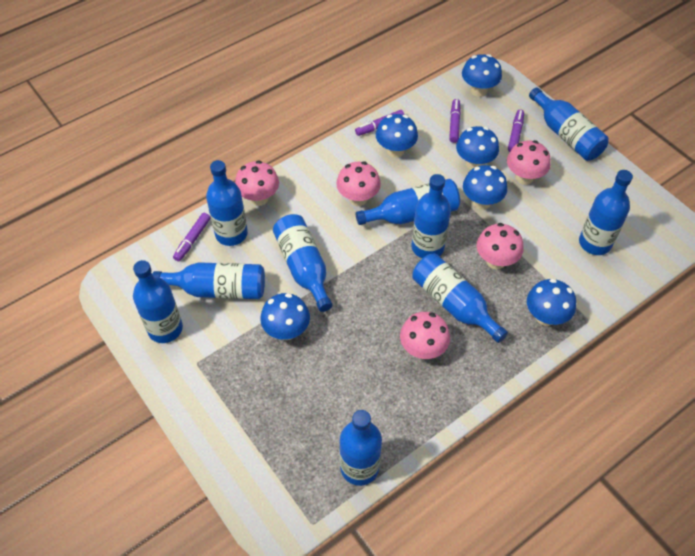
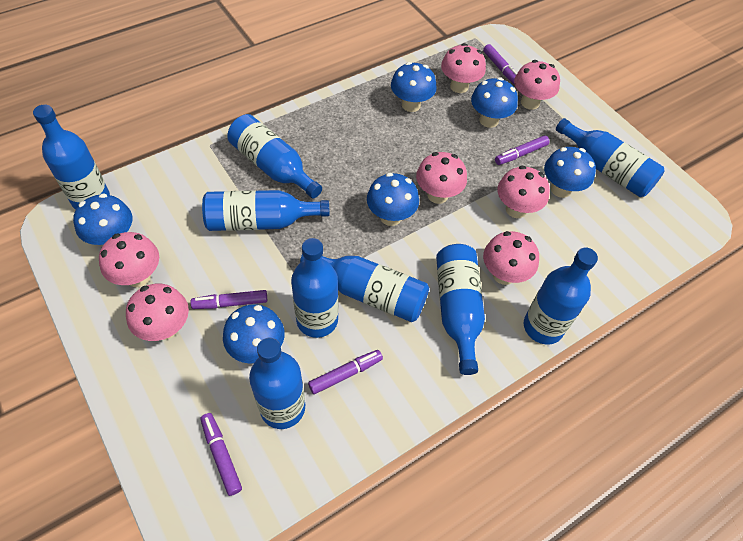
blue bottle: 10 -> 9
pink mushroom: 5 -> 7
purple marker: 4 -> 5

